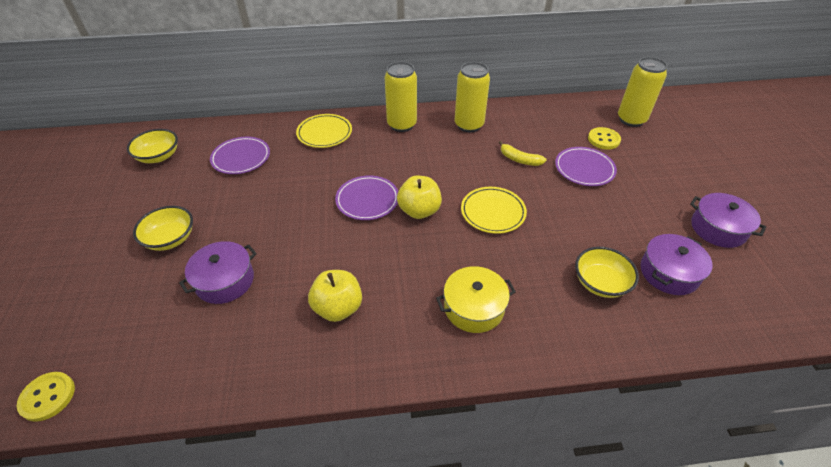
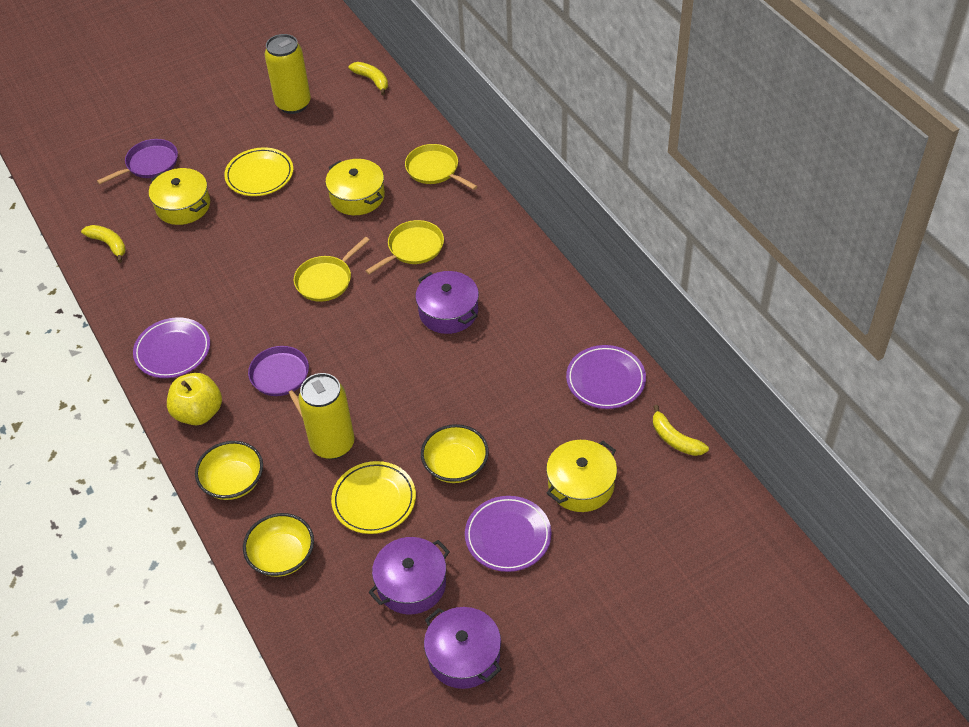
purple pan: 0 -> 2
yellow apple: 2 -> 1
yellow banana: 1 -> 3
yellow button: 2 -> 0
yellow can: 3 -> 2
yellow pan: 0 -> 3
yellow pot: 1 -> 3

